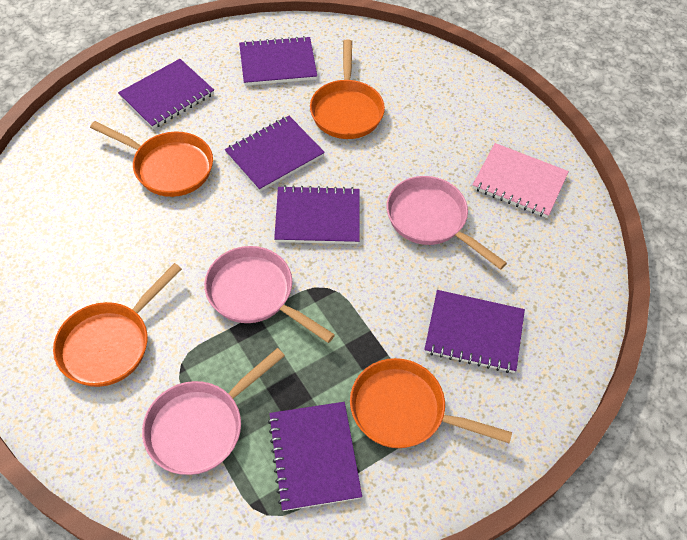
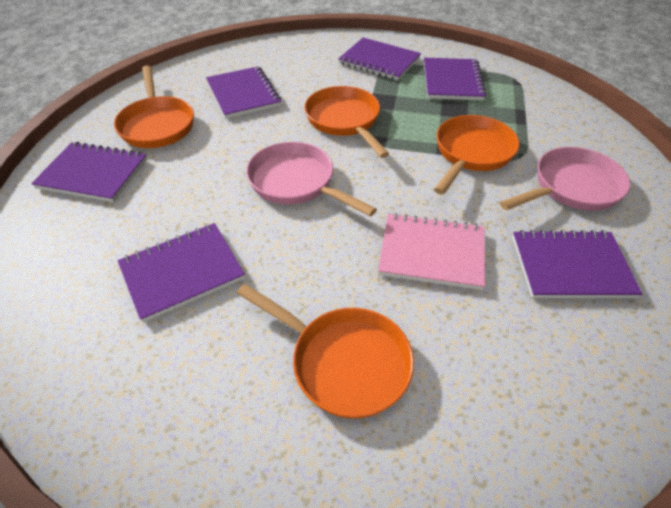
pink pan: 3 -> 2

